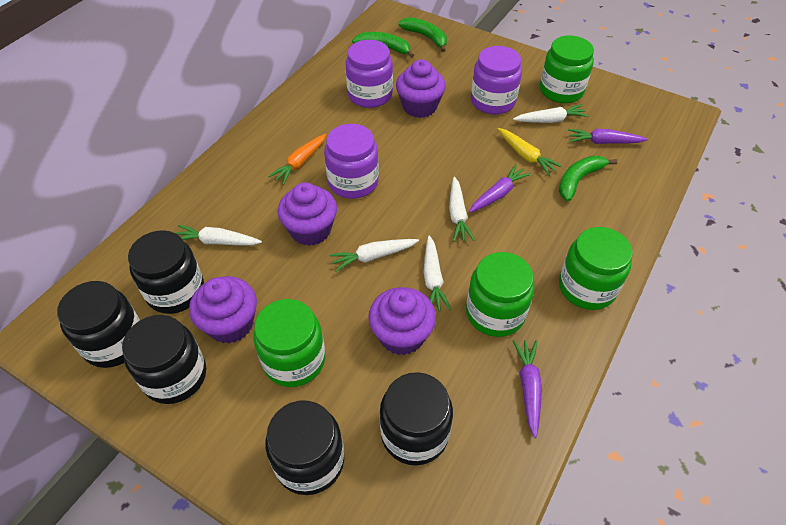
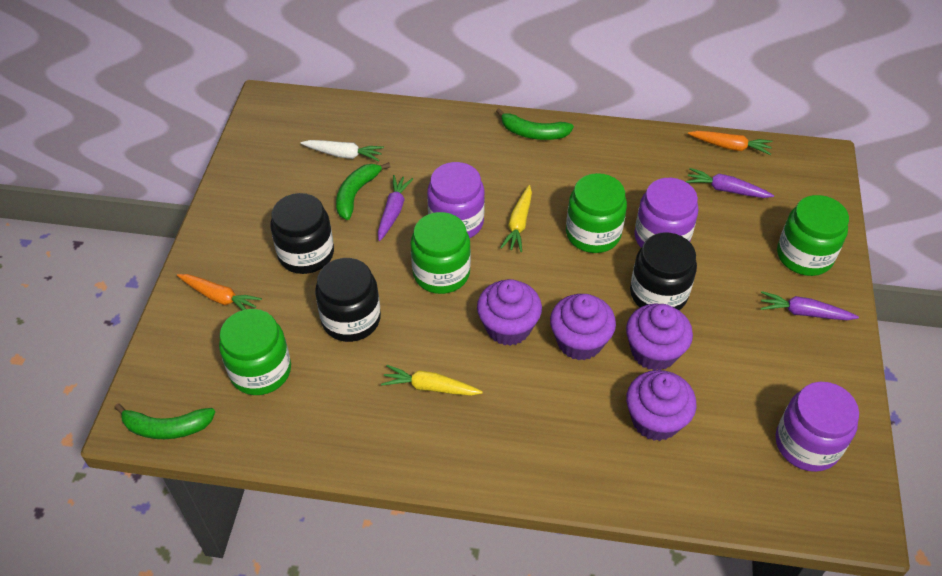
black jar: 5 -> 3
orange carrot: 1 -> 2
white carrot: 5 -> 1
yellow carrot: 1 -> 2

